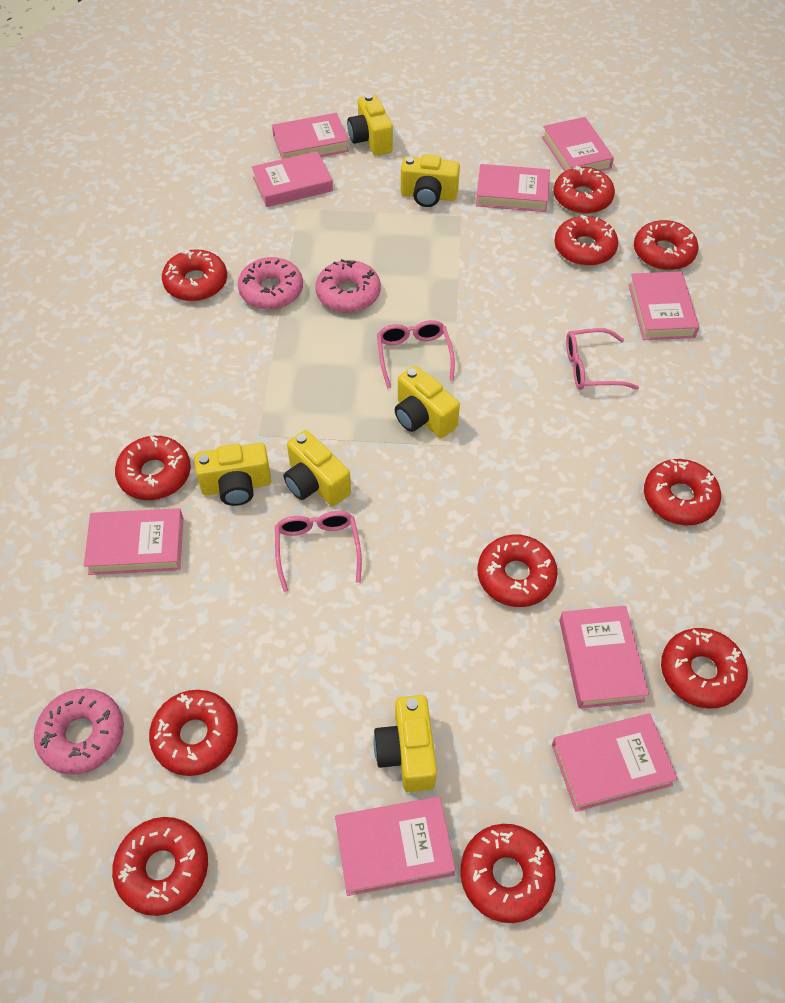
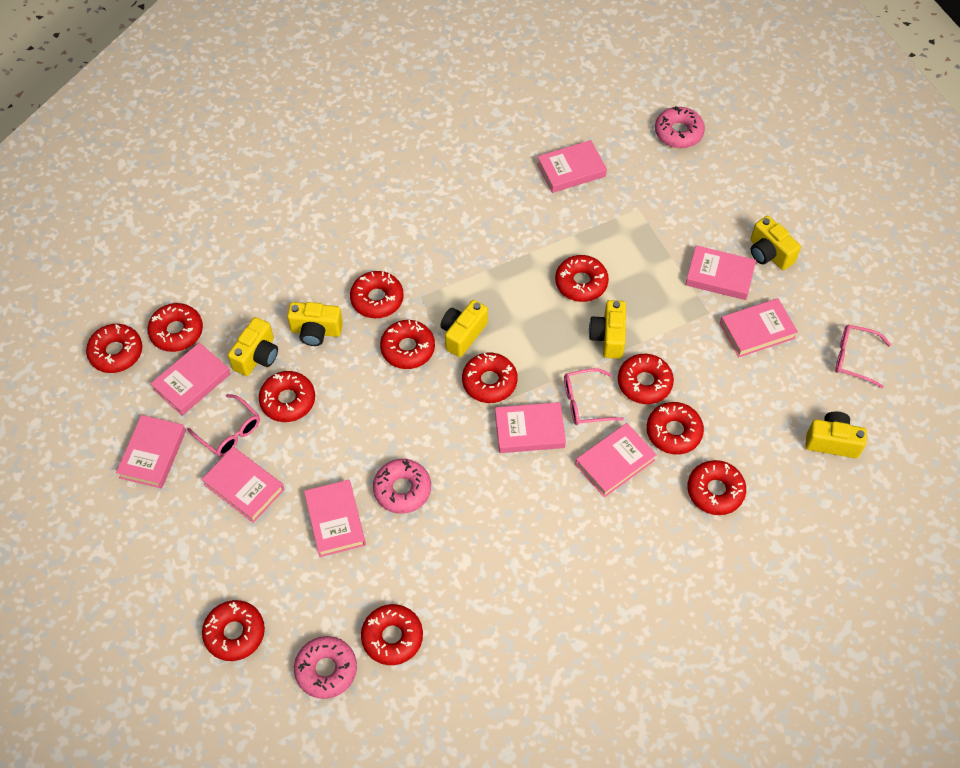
red donut: 11 -> 12

